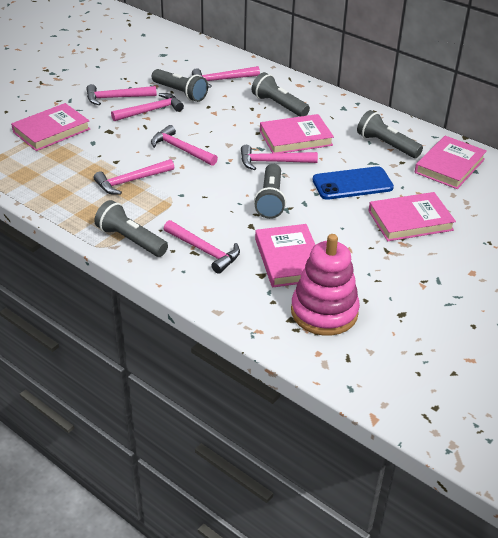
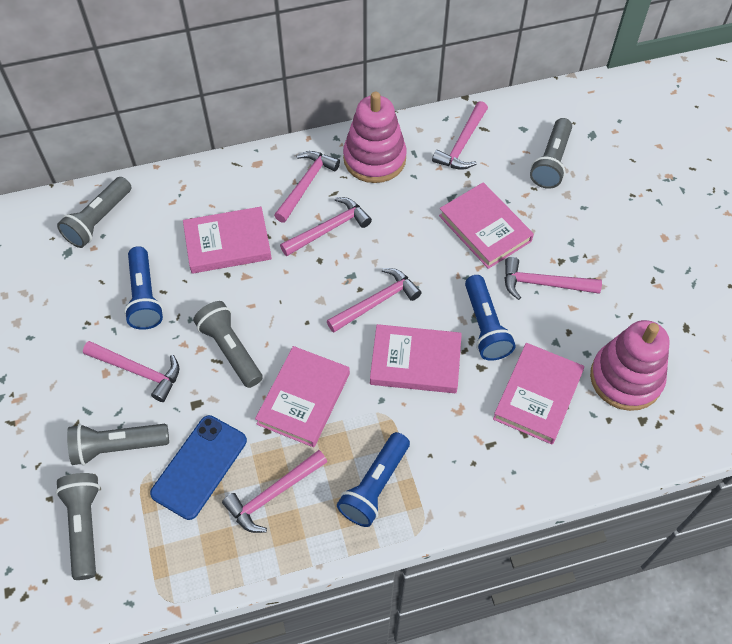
blue flashlight: 0 -> 3
pink stacking toy: 1 -> 2

